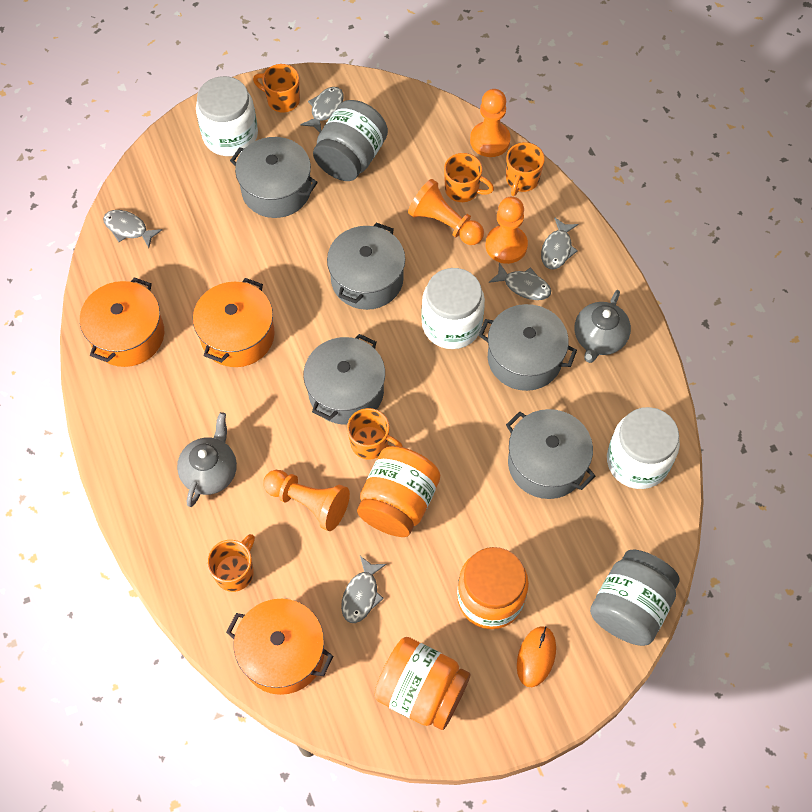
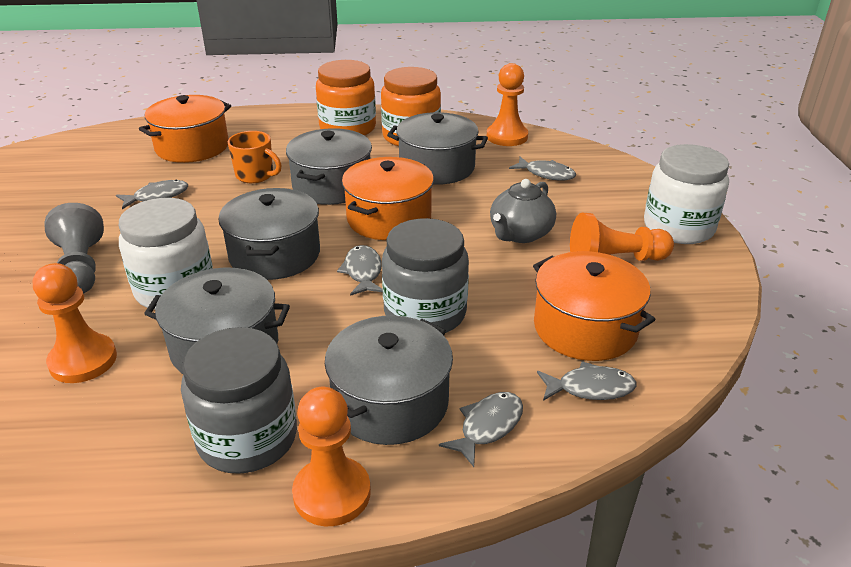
grey pawn: 0 -> 1
grey teapot: 2 -> 1
orange jar: 3 -> 2
orange mouse: 1 -> 0
orange mug: 5 -> 1
white jar: 3 -> 2

